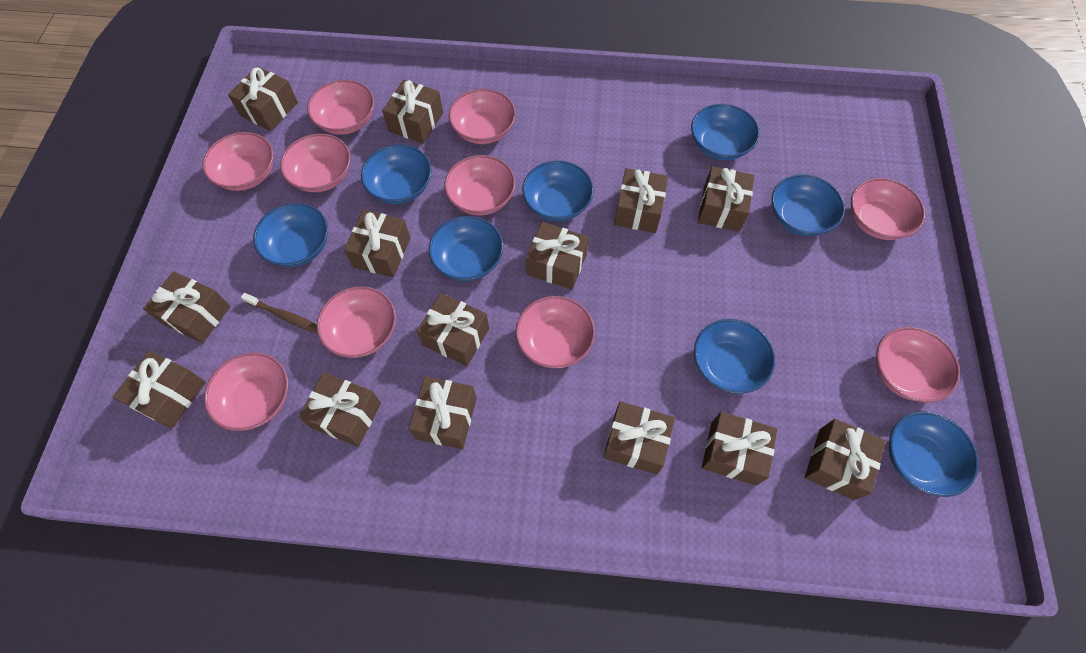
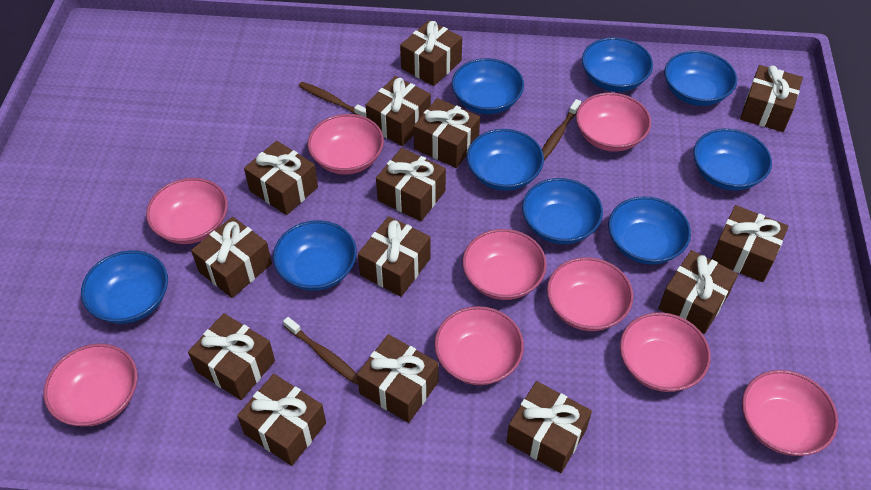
blue bowl: 8 -> 9
brown toothbrush: 1 -> 3
pink bowl: 10 -> 9

